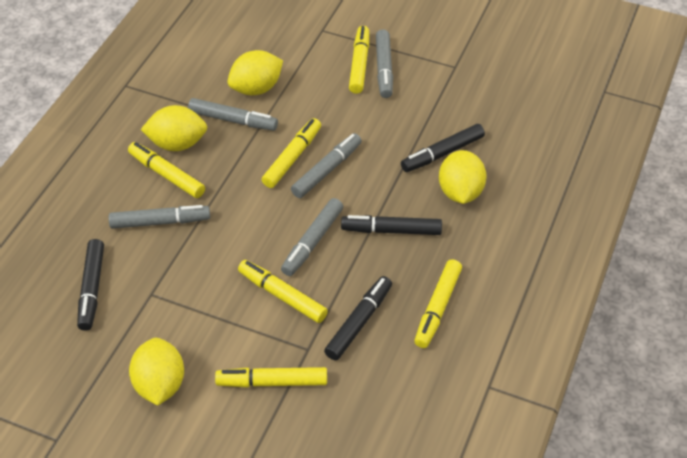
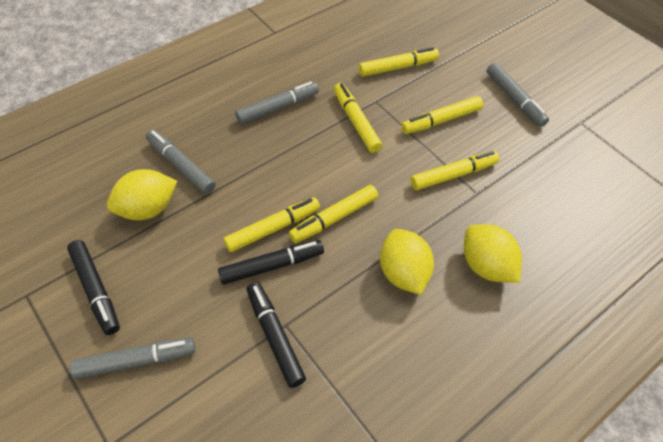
black marker: 4 -> 3
grey marker: 5 -> 4
yellow lemon: 4 -> 3

